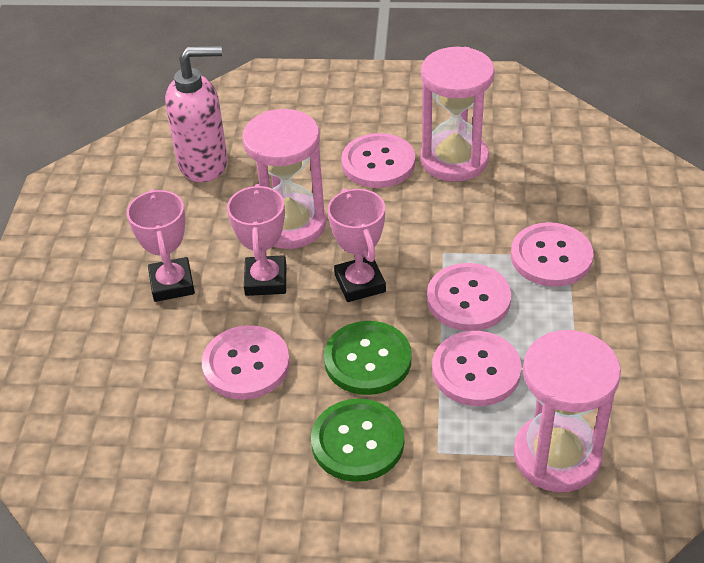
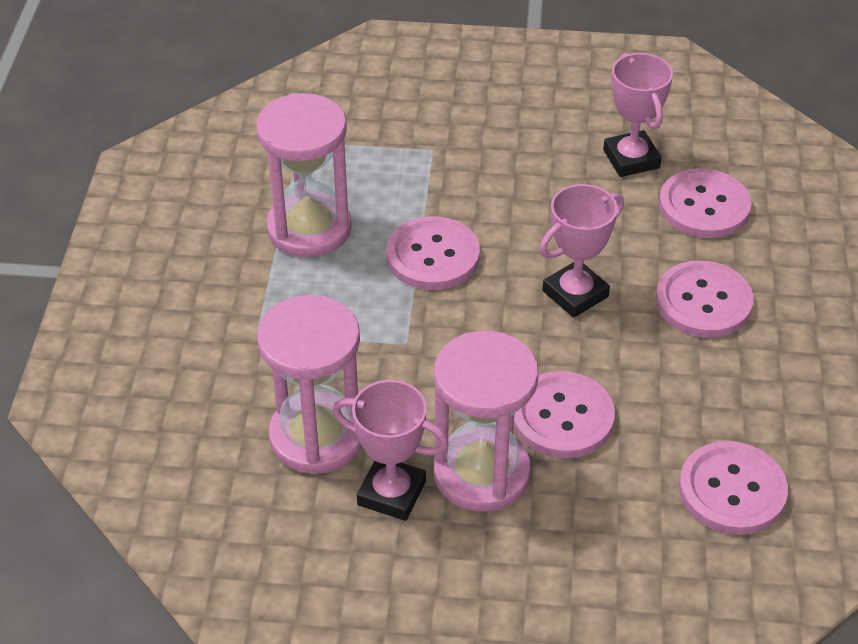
green button: 2 -> 0
pink soap dispenser: 1 -> 0

